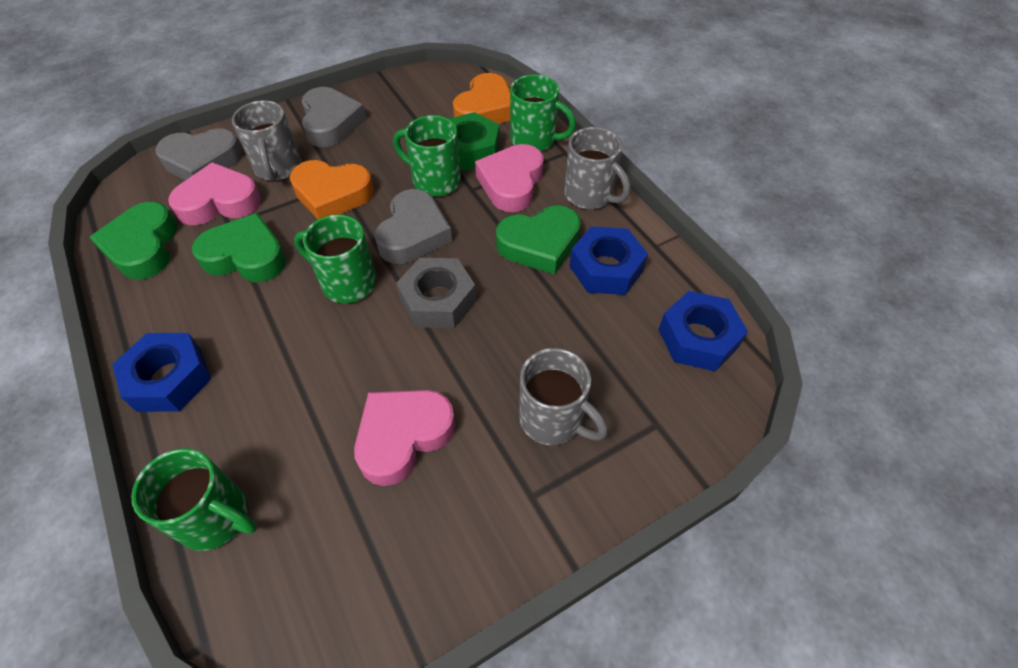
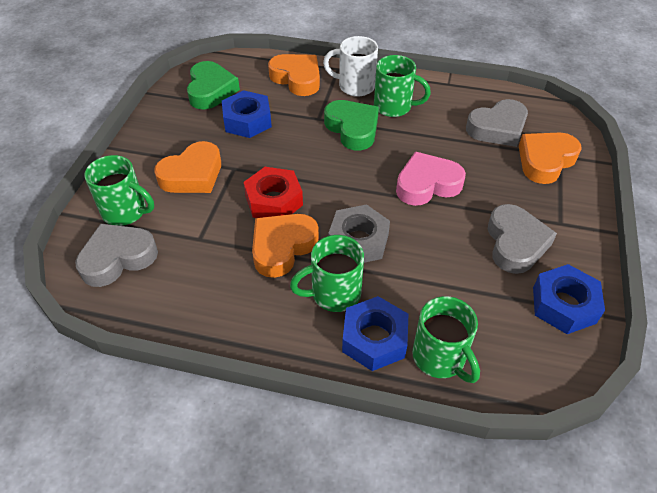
green heart: 3 -> 2
green nut: 1 -> 0
grey mug: 3 -> 0
orange heart: 2 -> 4
pink heart: 3 -> 1
red nut: 0 -> 1
white mug: 0 -> 1

